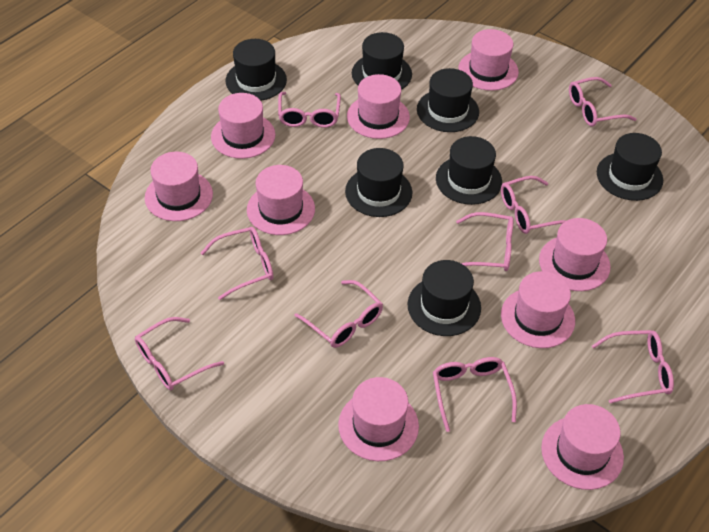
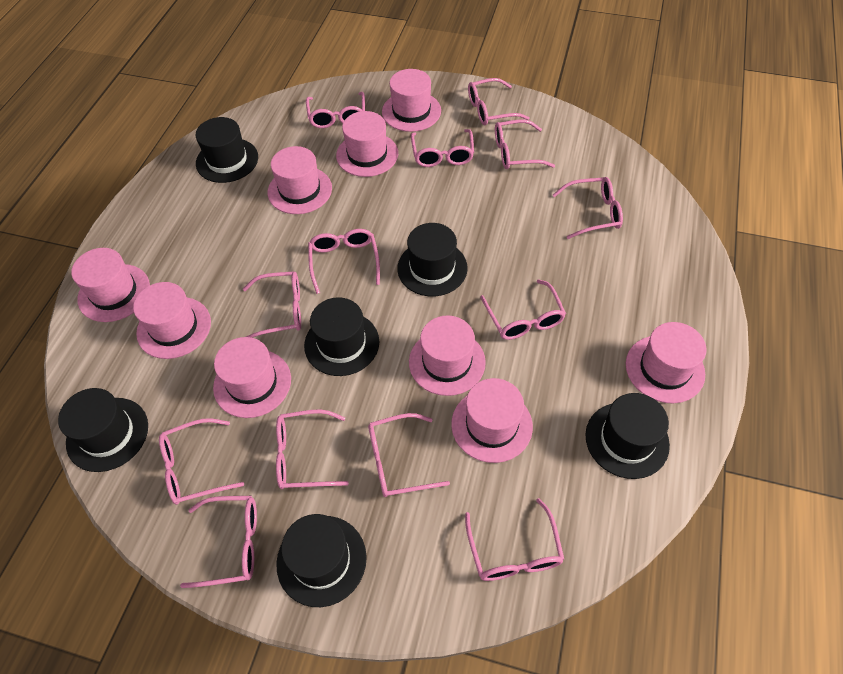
black hat: 7 -> 6
pink glasses: 9 -> 13

